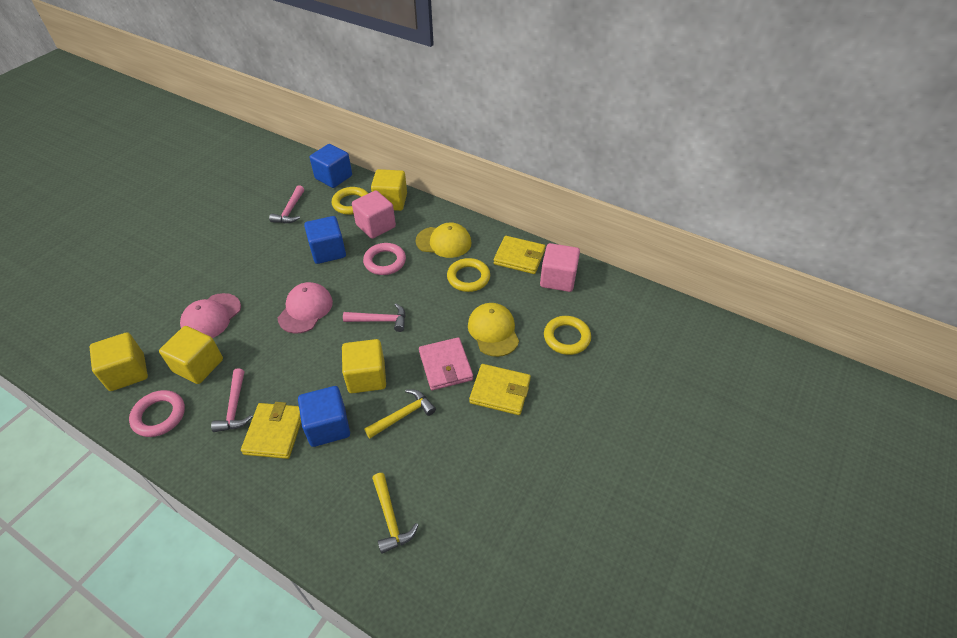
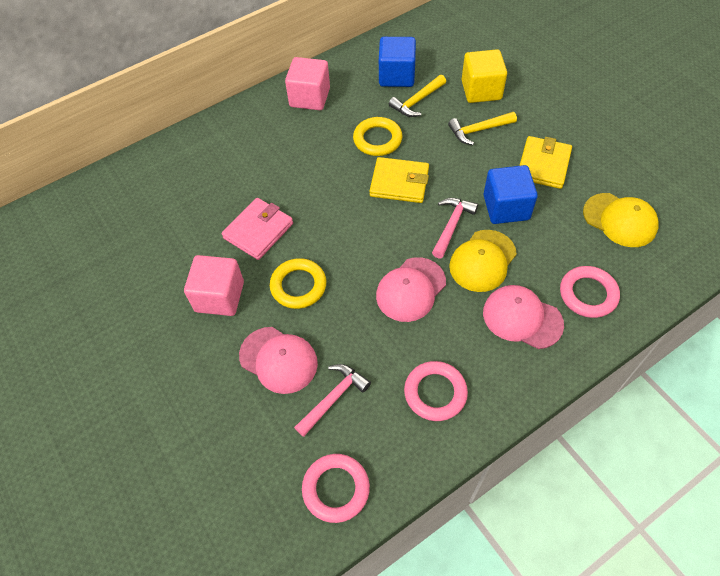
blue cube: 3 -> 2
pink cap: 2 -> 3
pink hammer: 3 -> 2
pink ring: 2 -> 3
yellow cube: 4 -> 1
yellow ring: 3 -> 2
yellow wallet: 3 -> 2

